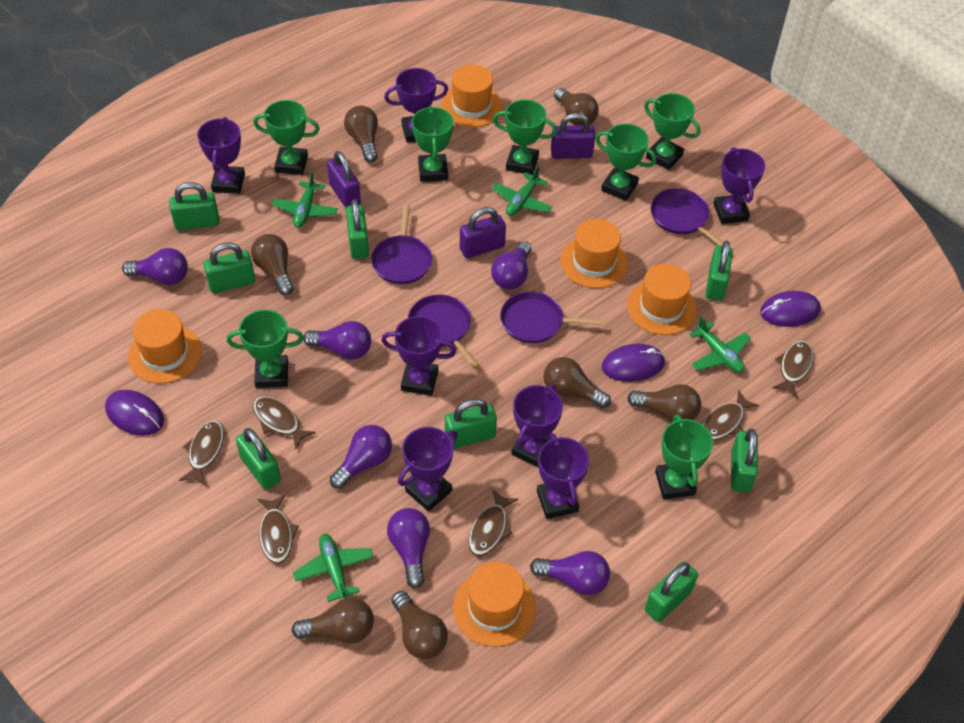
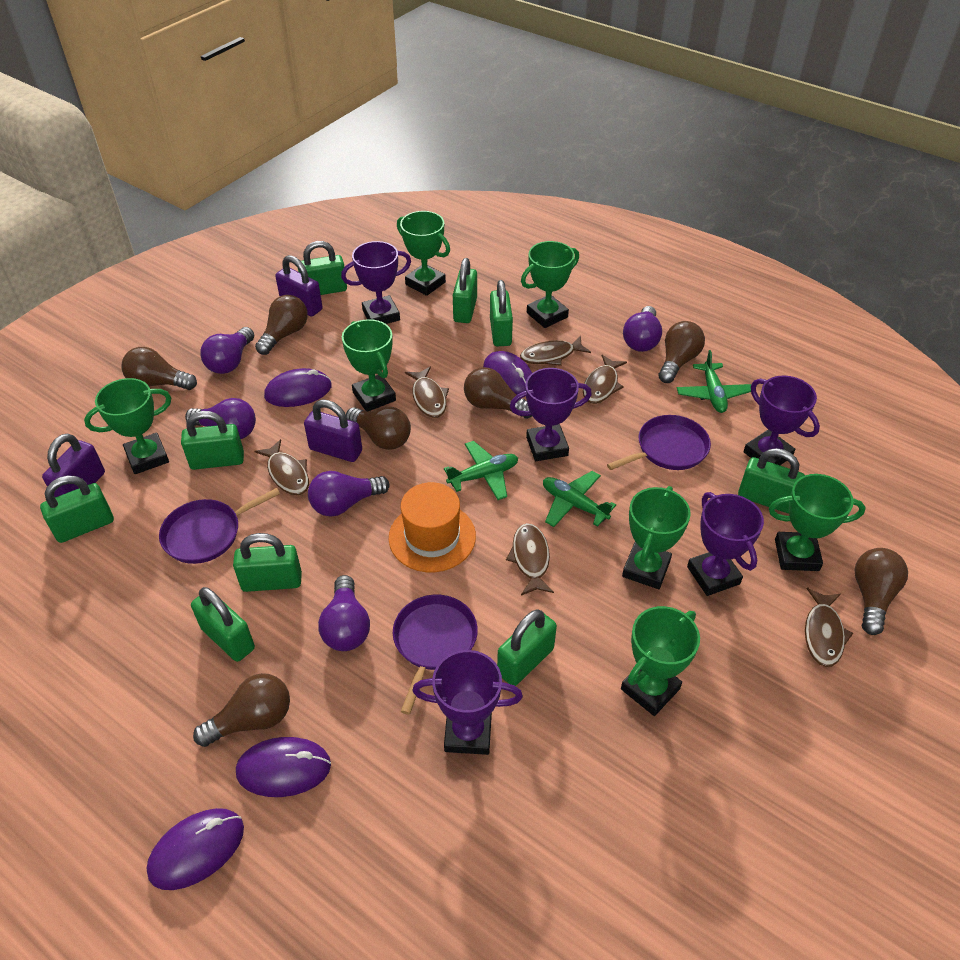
green padlock: 8 -> 9
green plane: 4 -> 3
orange hat: 5 -> 1
purple light bulb: 6 -> 5
purple mouse: 3 -> 4
purple pan: 4 -> 3
purple trophy: 7 -> 5

